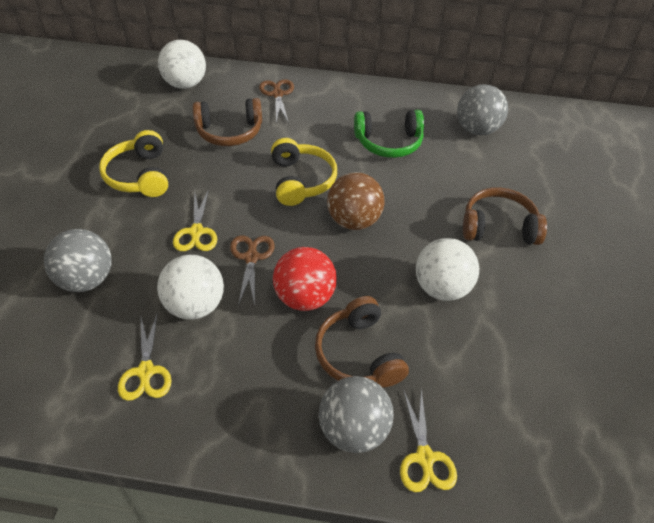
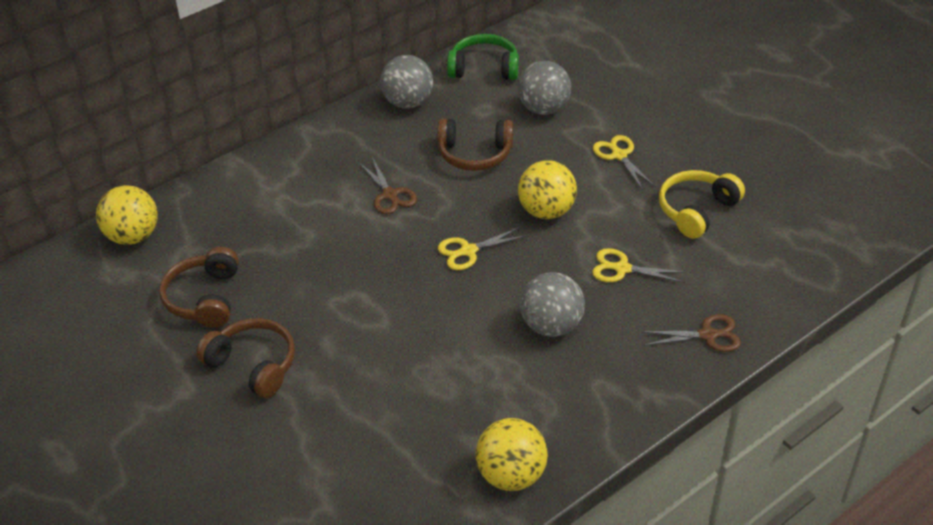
brown ball: 1 -> 0
red ball: 1 -> 0
white ball: 3 -> 0
yellow ball: 0 -> 3
yellow headphones: 2 -> 1

